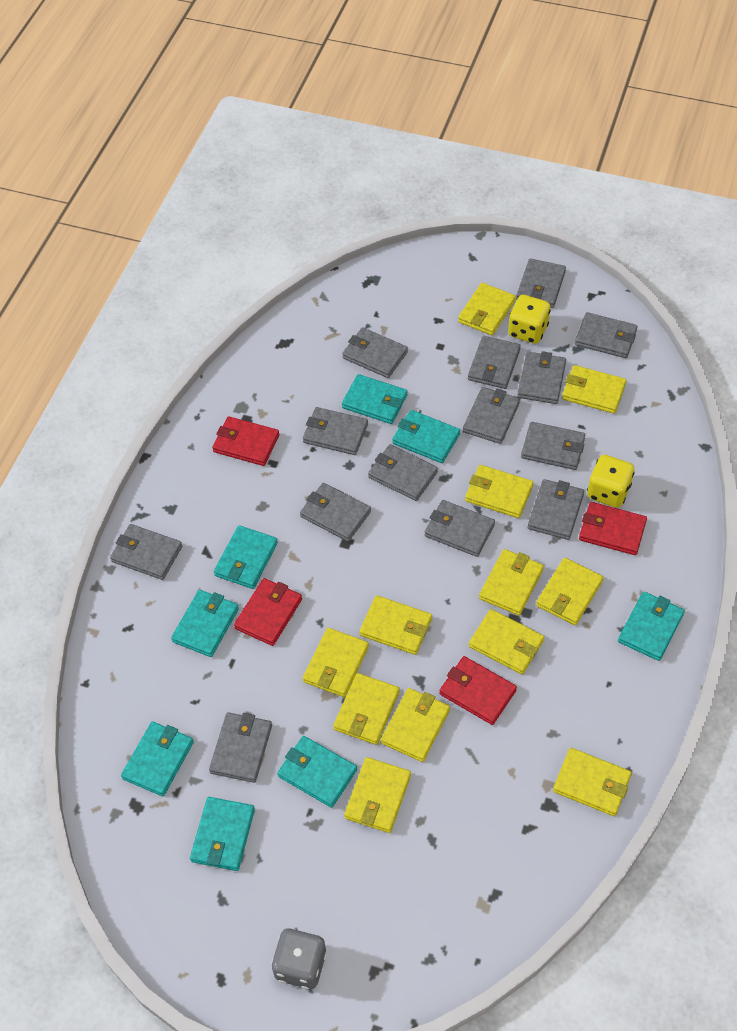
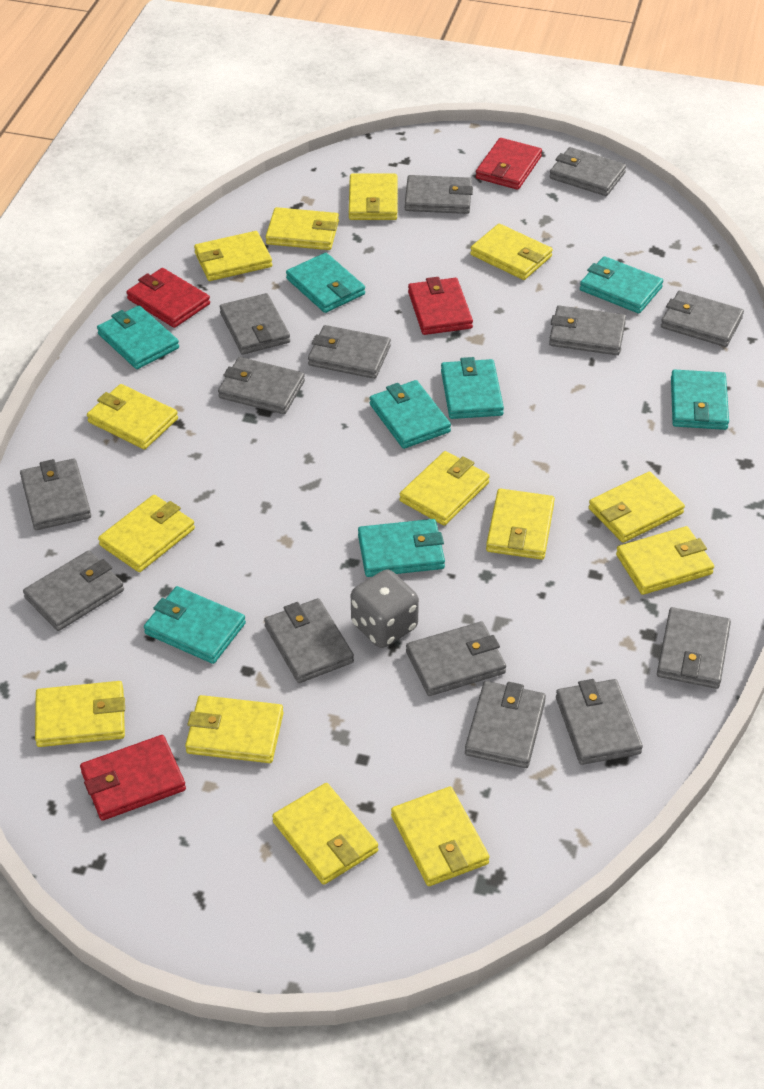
yellow dice: 2 -> 0
yellow wallet: 12 -> 14

